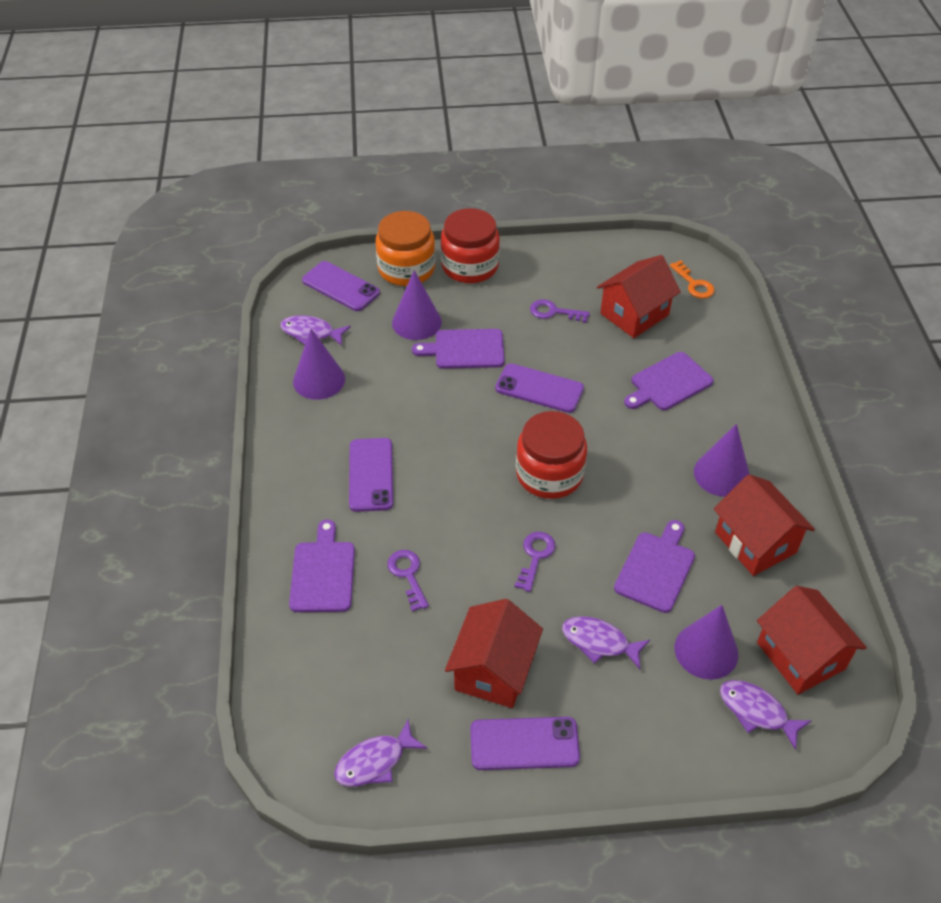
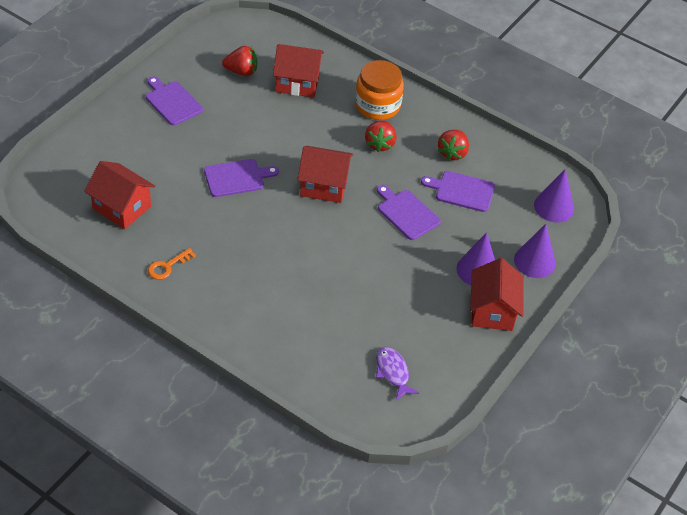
purple cone: 4 -> 3
purple fish: 4 -> 1
purple key: 3 -> 0
purple phone: 4 -> 0
red jar: 2 -> 0
red strawberry: 0 -> 3

